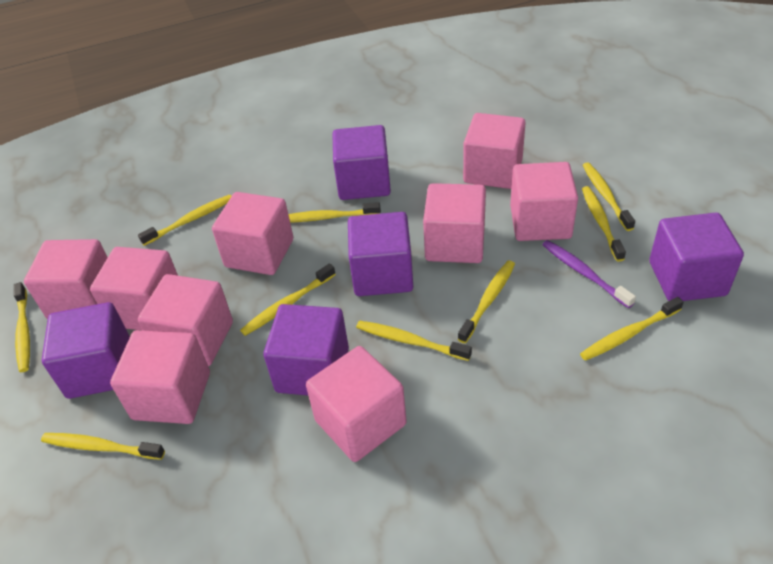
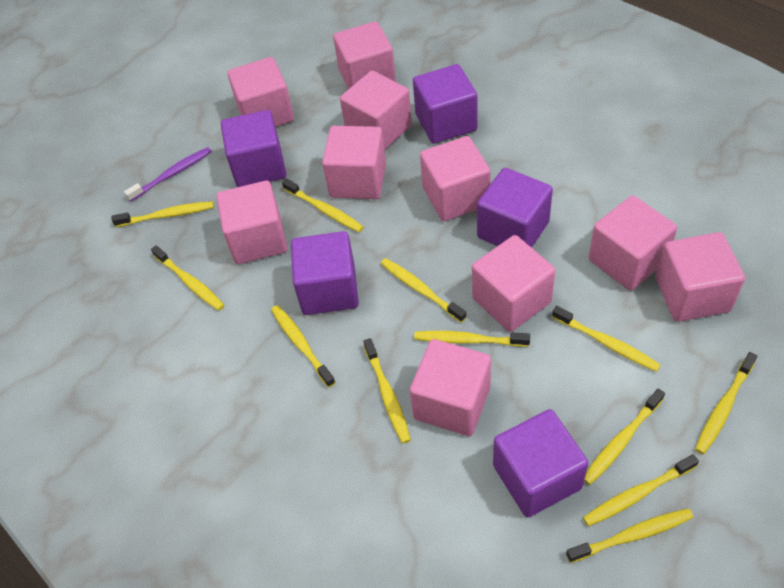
pink cube: 9 -> 10
yellow toothbrush: 10 -> 12

